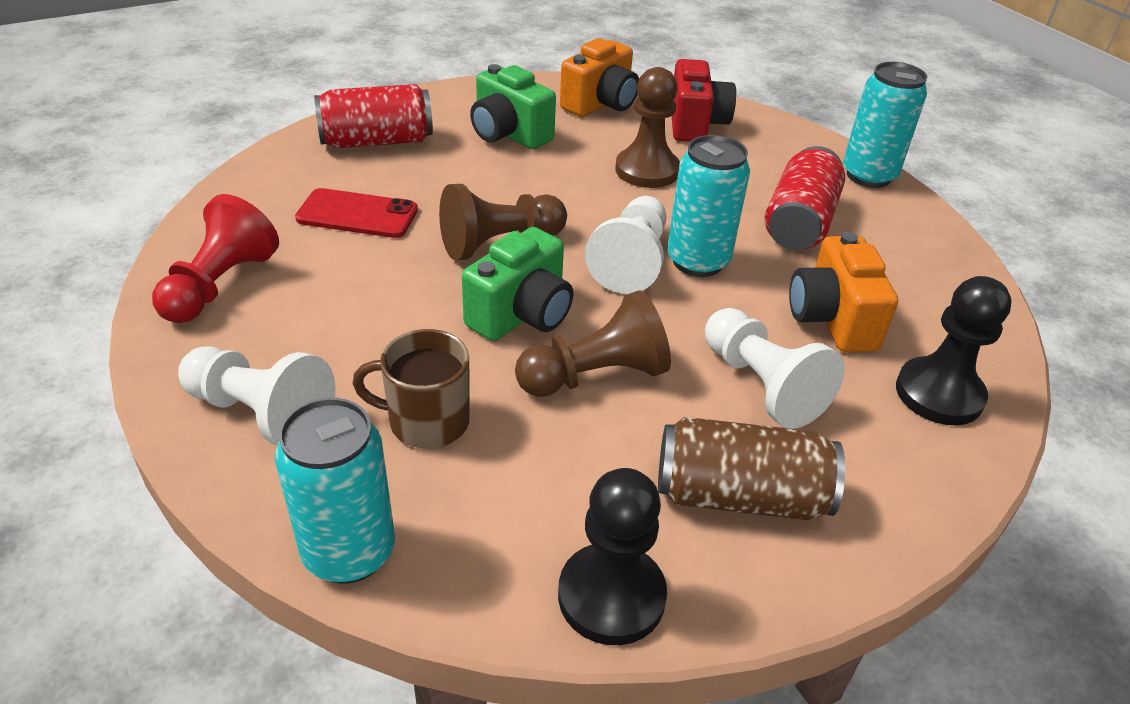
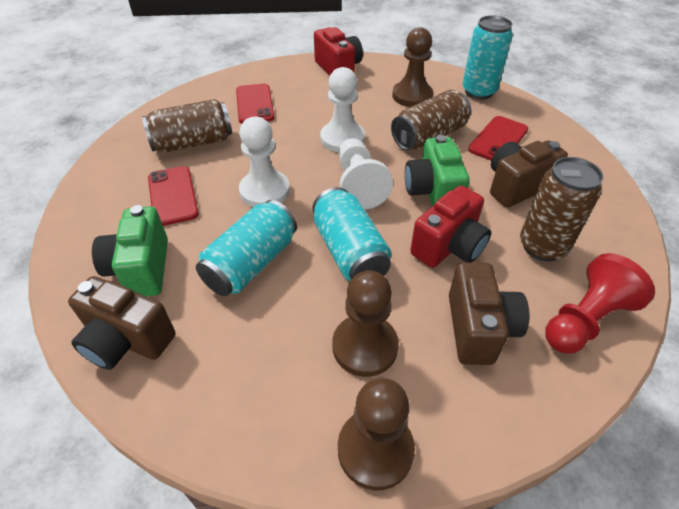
black pawn: 2 -> 0
brown camera: 0 -> 3
brown can: 1 -> 3
brown mug: 1 -> 0
orange camera: 2 -> 0
red camera: 1 -> 2
red can: 2 -> 0
red phone: 1 -> 3

